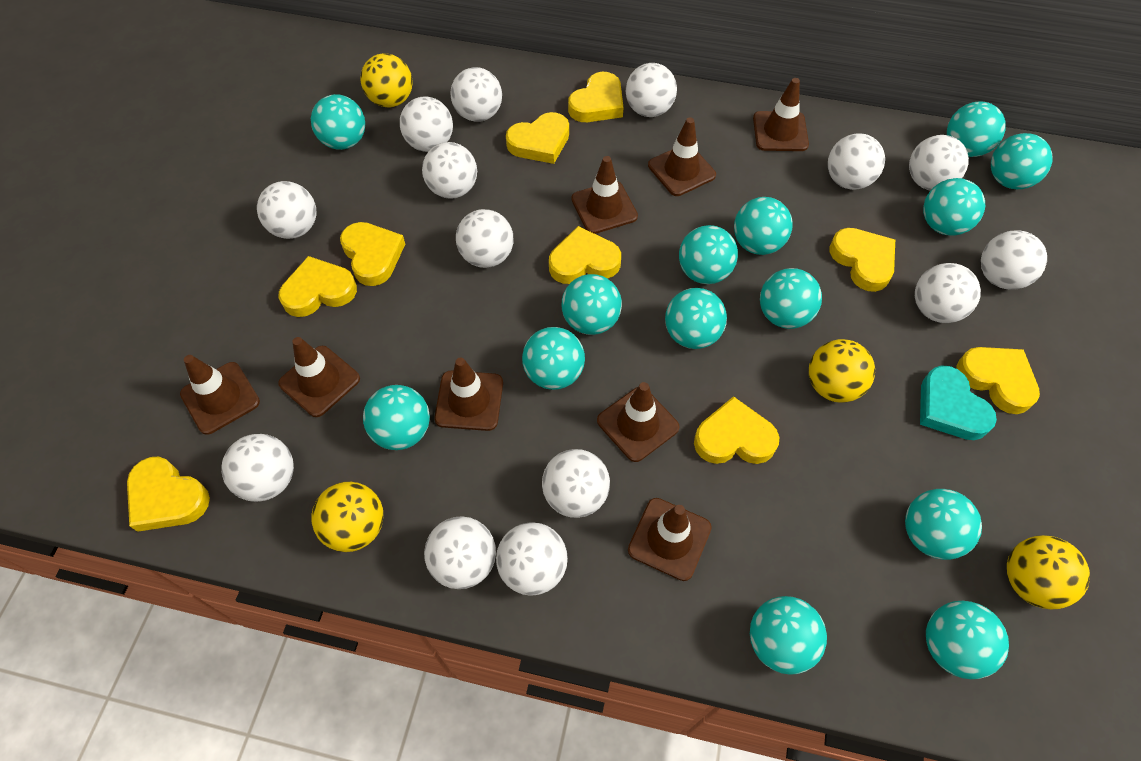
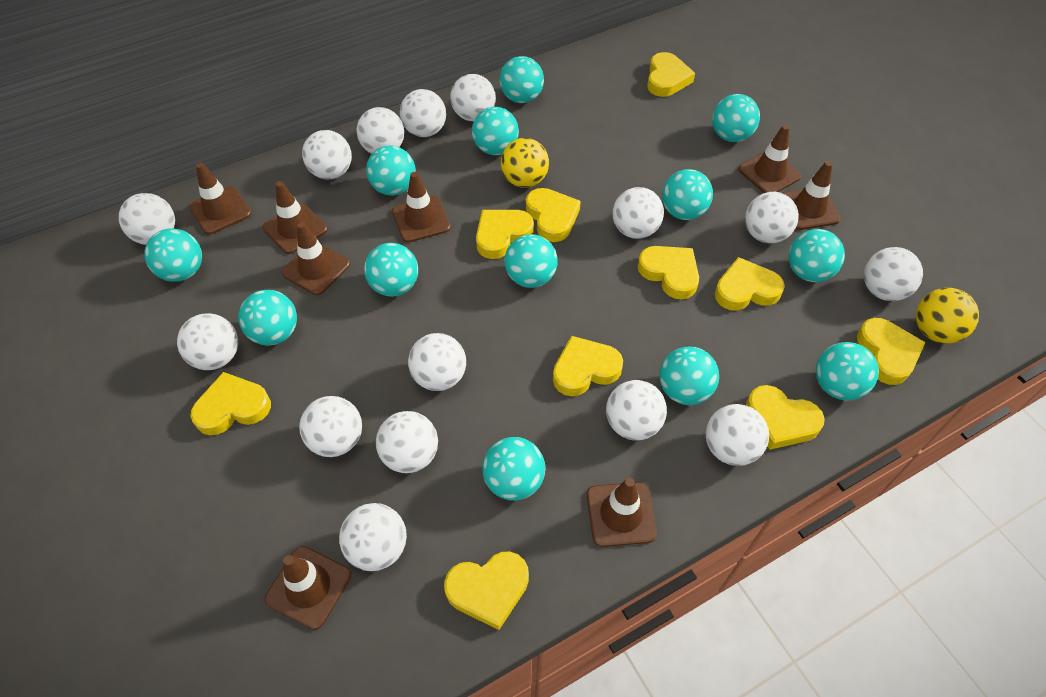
turquoise ball: 14 -> 13
turquoise heart: 1 -> 0
white ball: 14 -> 15
yellow ball: 4 -> 2
yellow heart: 9 -> 10

